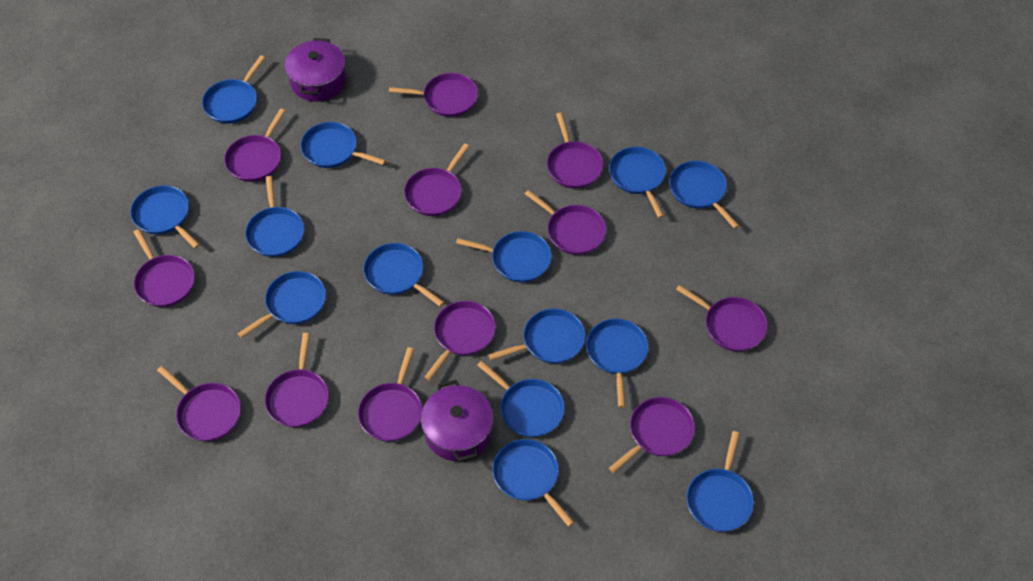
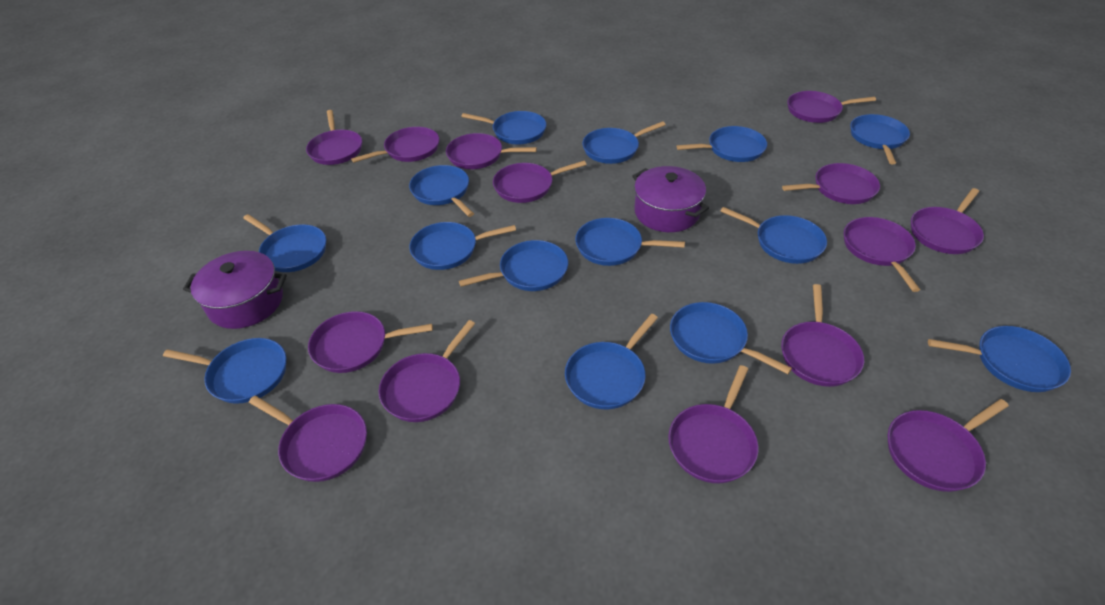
purple pan: 12 -> 14

